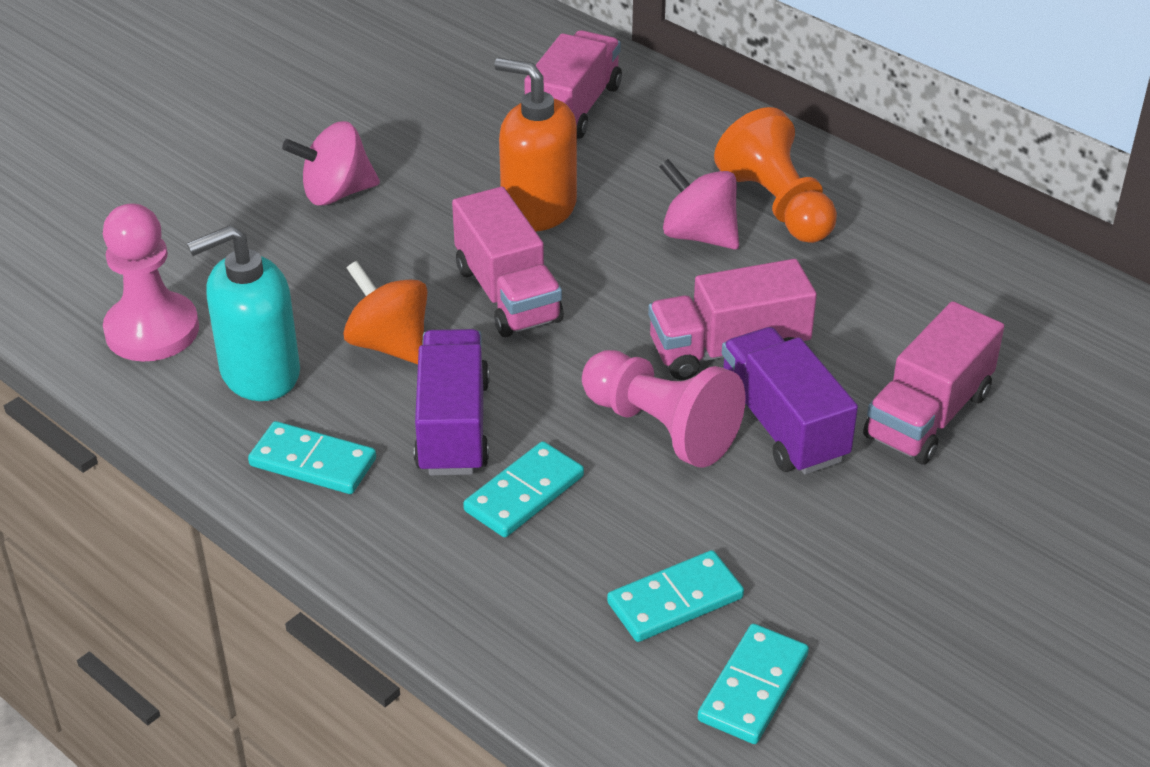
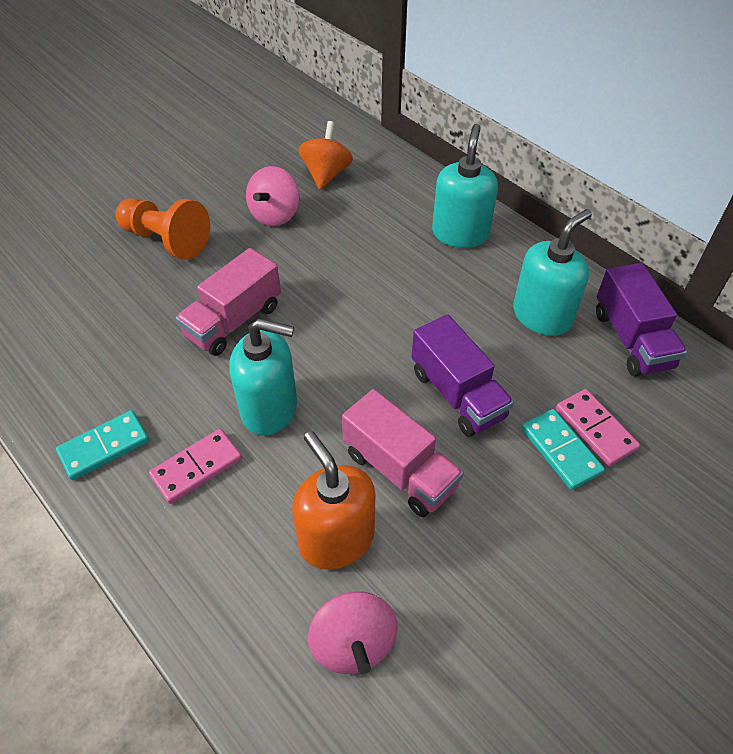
pink domino: 0 -> 2
pink pawn: 2 -> 0
pink truck: 4 -> 2
turquoise domino: 4 -> 2
turquoise soap dispenser: 1 -> 3

